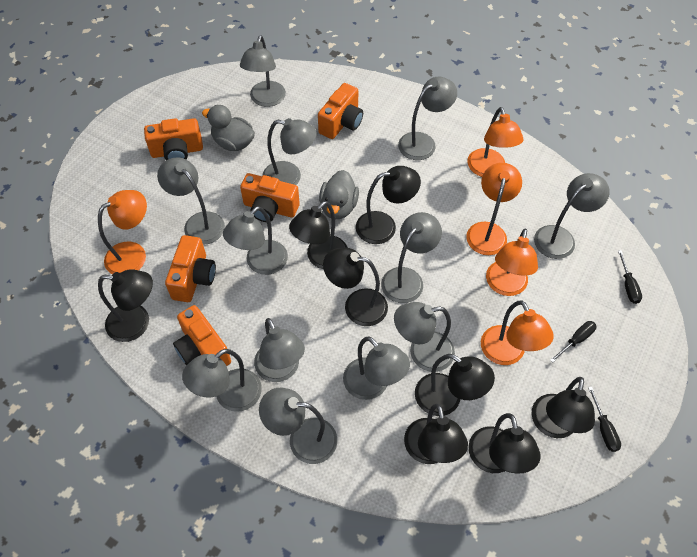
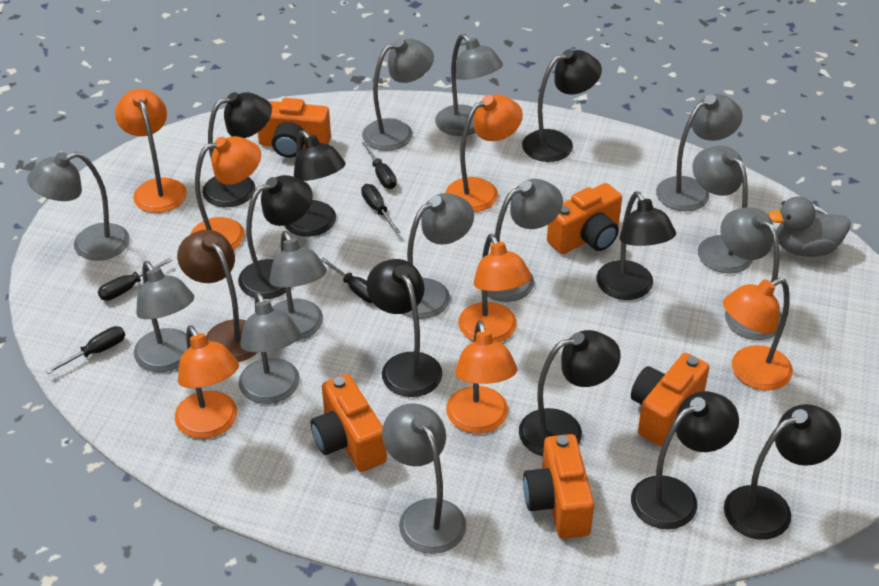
black lamp: 8 -> 9
black screwdriver: 3 -> 5
brown lamp: 0 -> 1
grey duck: 2 -> 1
orange lamp: 5 -> 7

